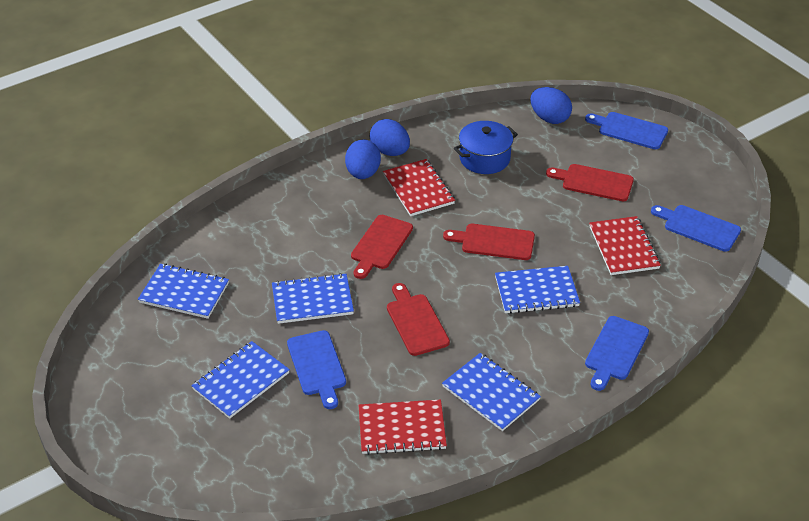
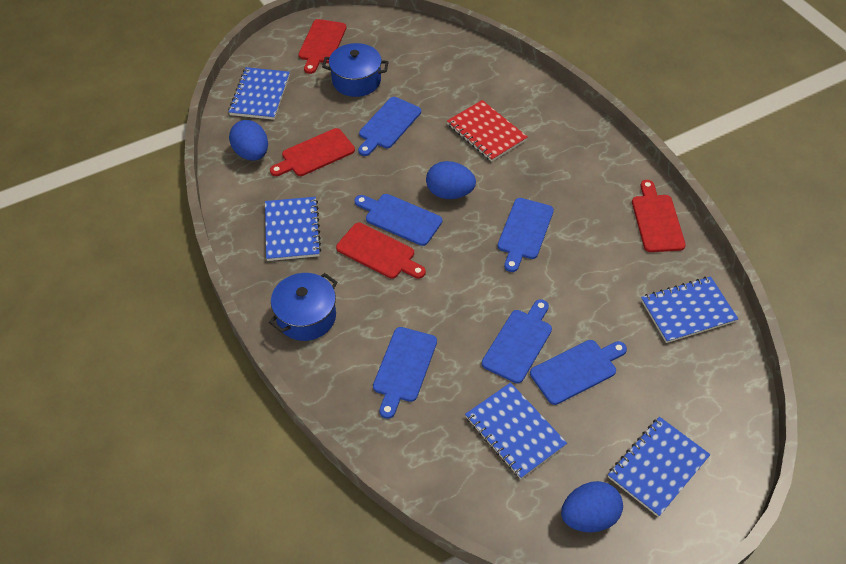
blue cutting board: 4 -> 6
blue pot: 1 -> 2
red notebook: 3 -> 1

